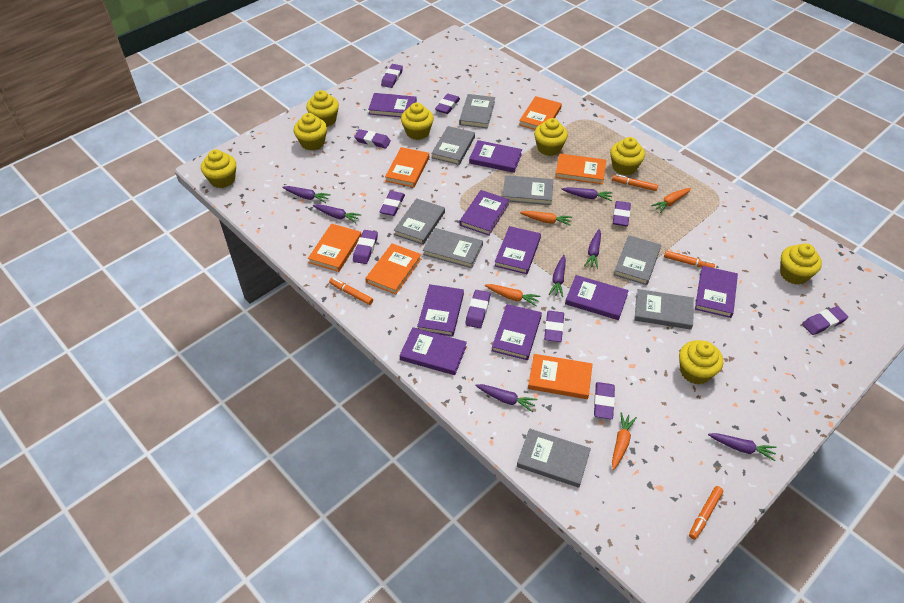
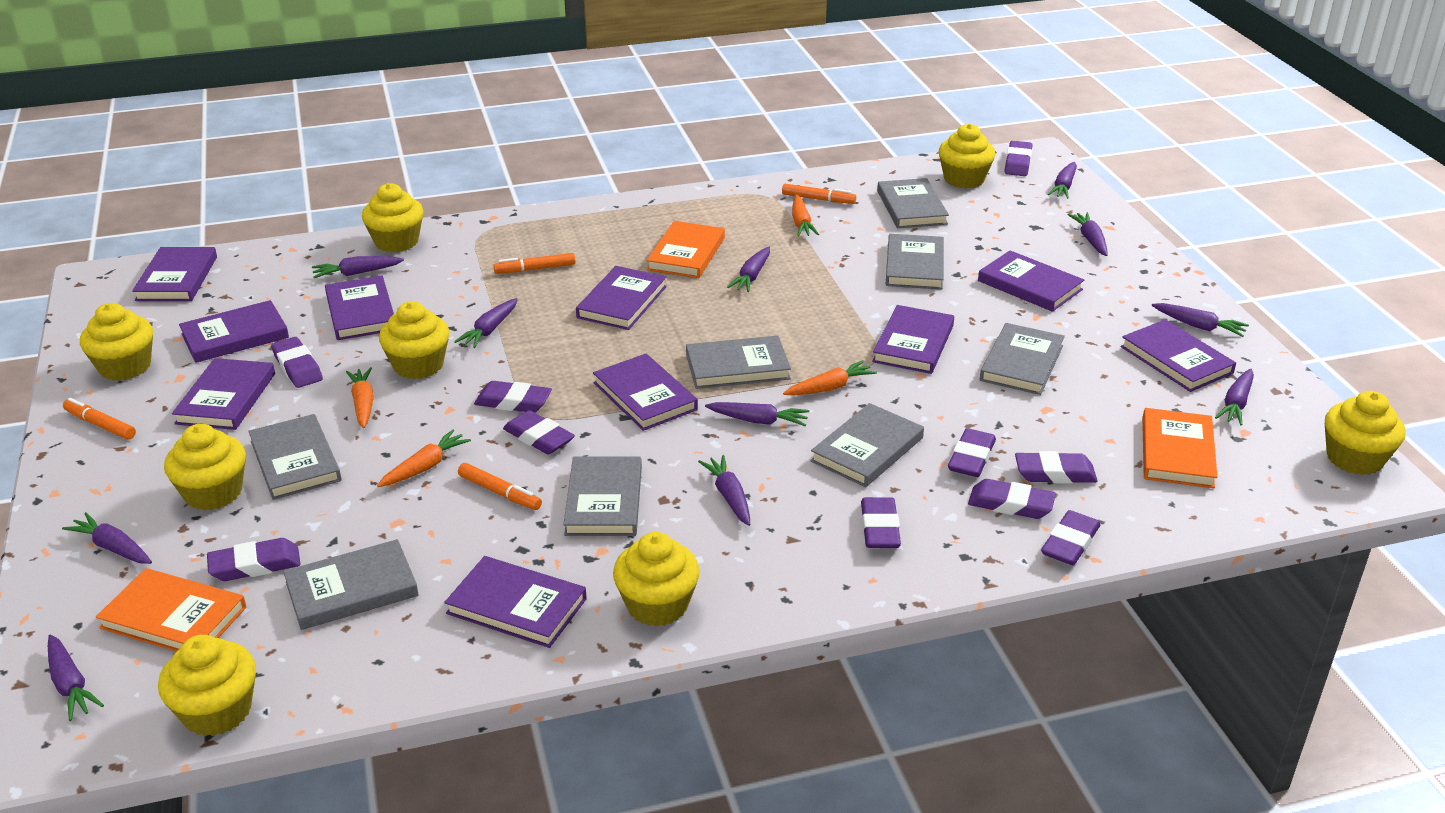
orange book: 6 -> 3
purple book: 9 -> 10
purple carrot: 7 -> 11

